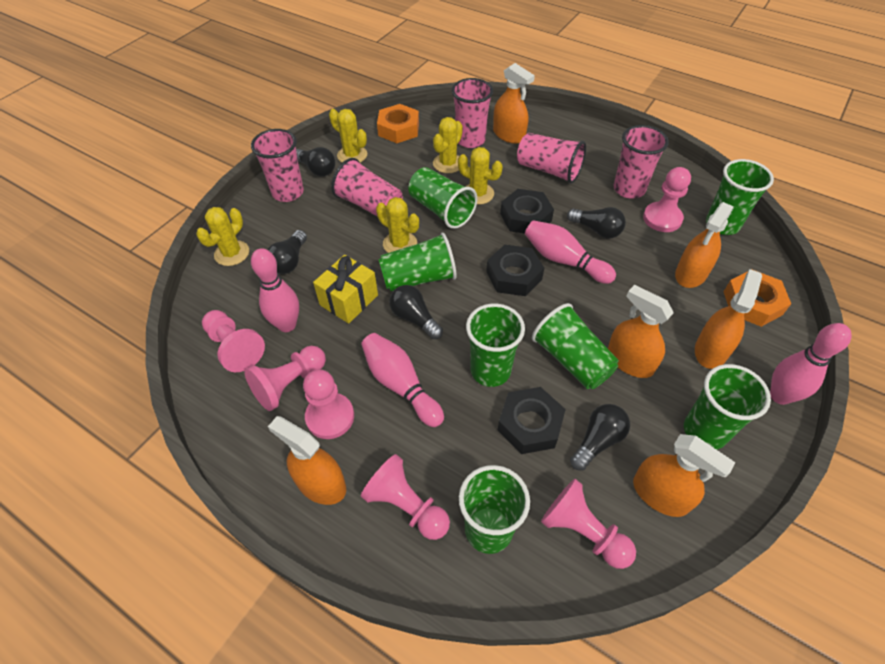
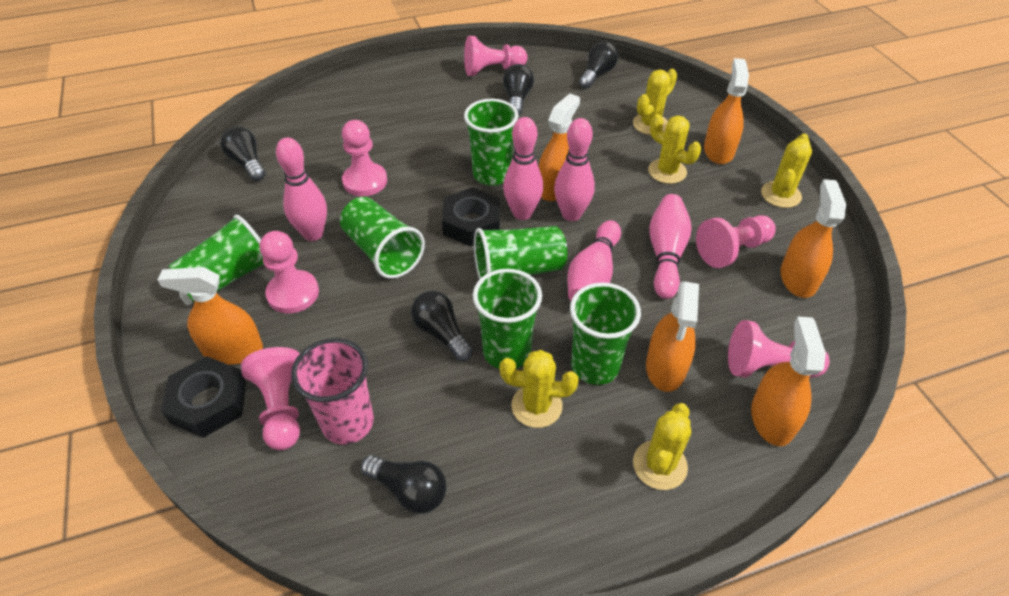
black nut: 3 -> 2
green cup: 7 -> 6
orange nut: 2 -> 0
pink bowling pin: 4 -> 5
pink cup: 5 -> 1
yellow gift: 1 -> 0

